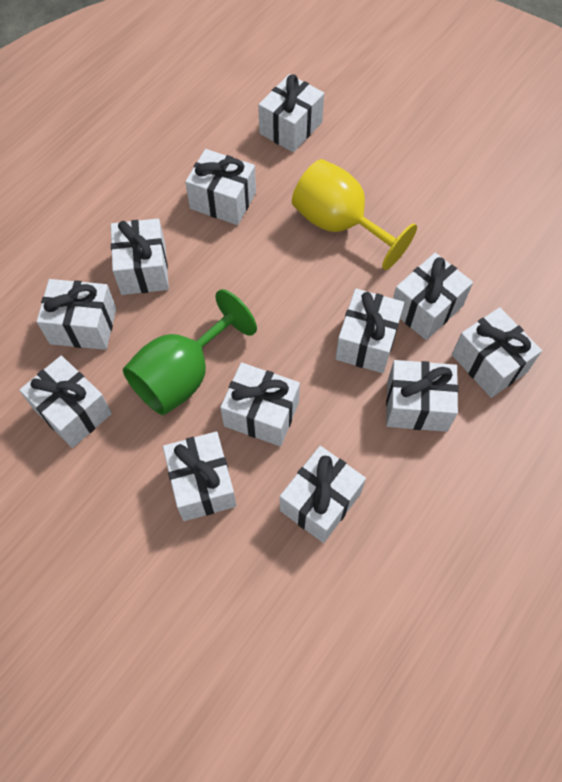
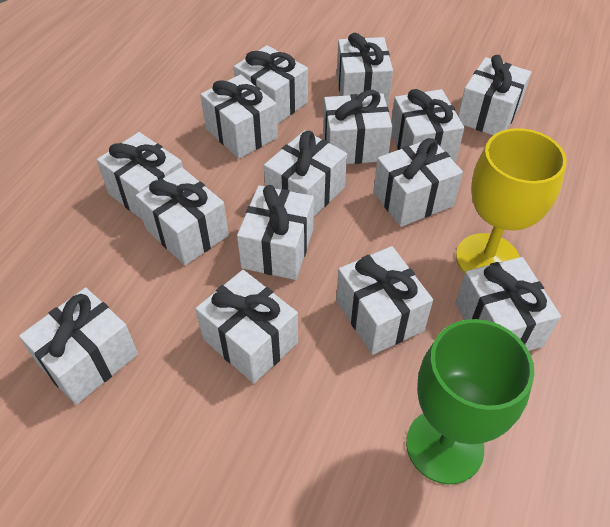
white gift: 12 -> 15

